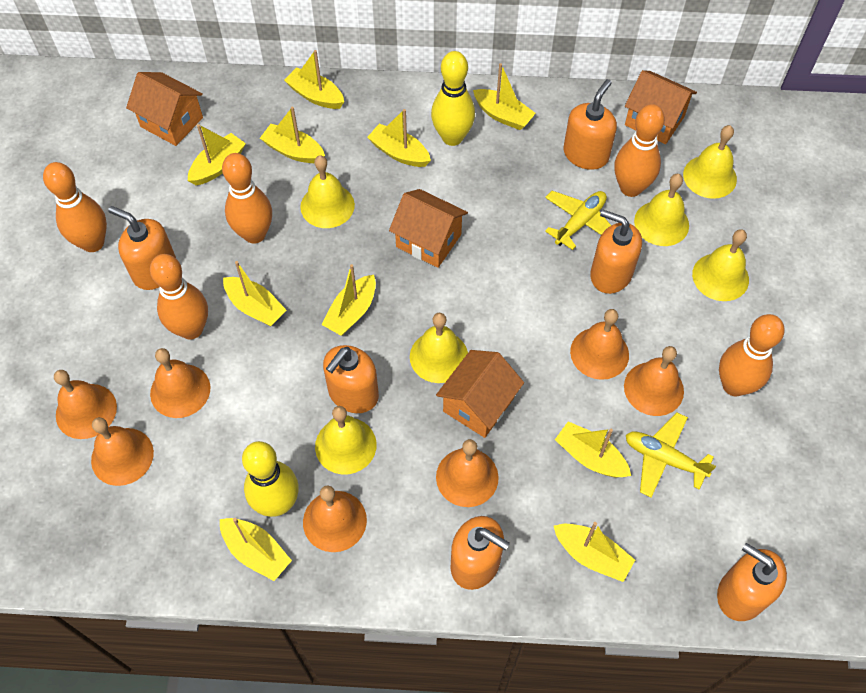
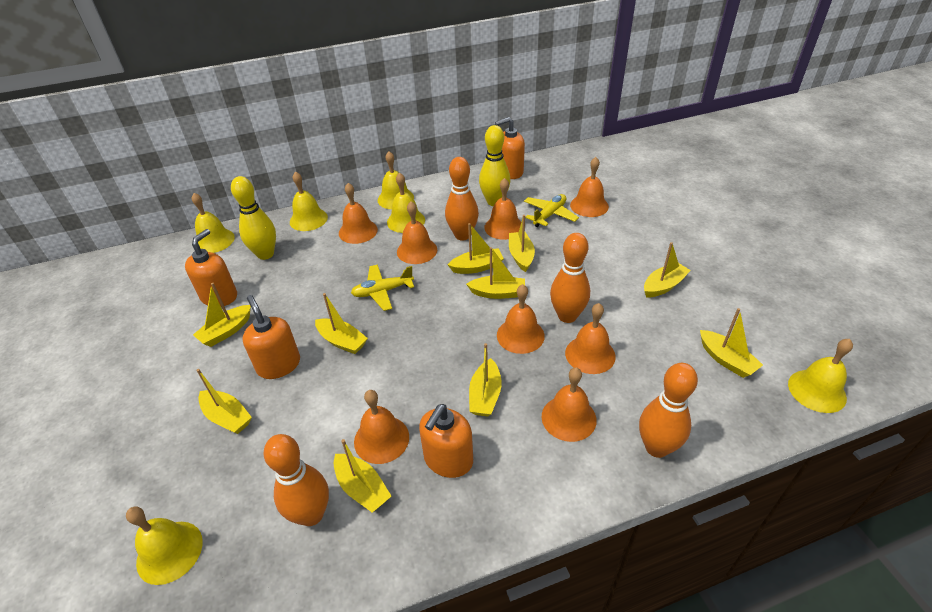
orange bell: 7 -> 8
orange bowling pin: 5 -> 4
orange house: 4 -> 0
orange soap dispenser: 6 -> 4

